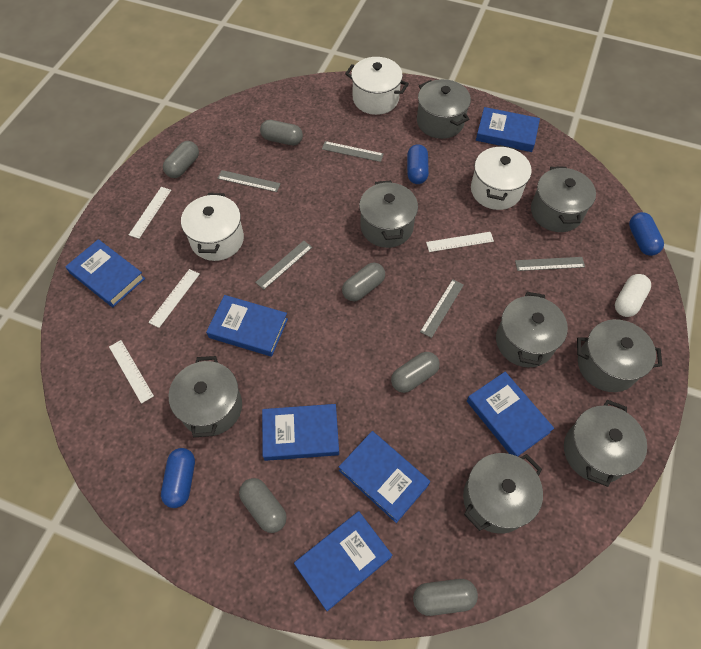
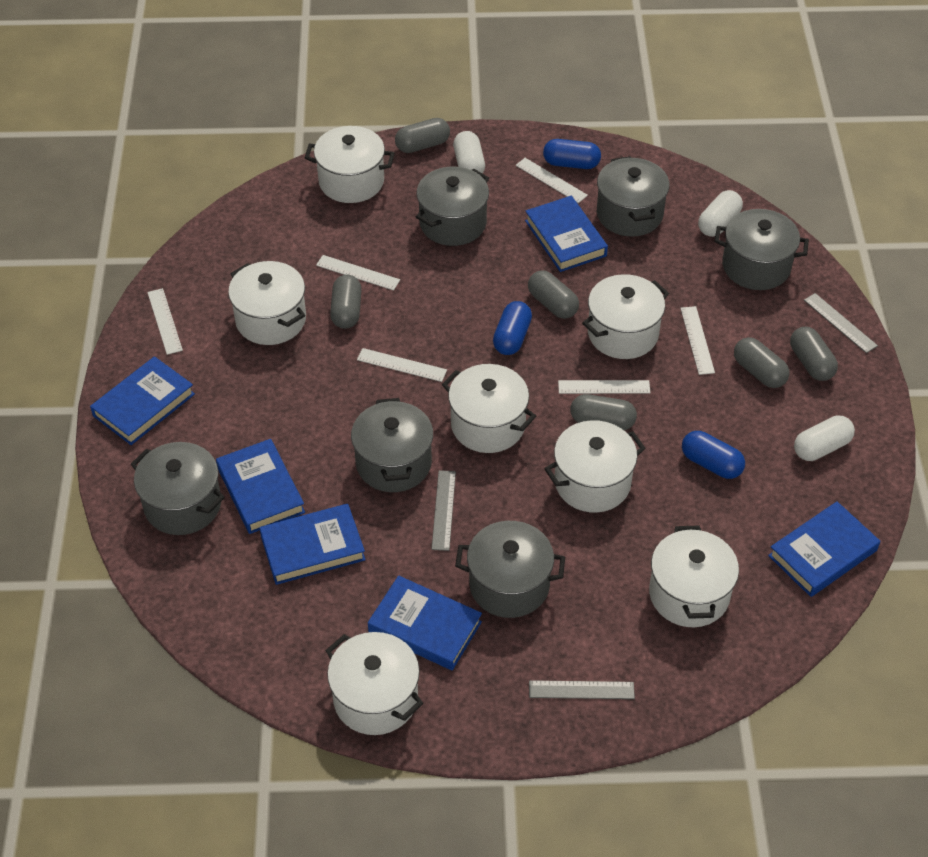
blue book: 7 -> 6
grey pot: 8 -> 6
grey ruler: 5 -> 3
white capsule: 1 -> 3
white pot: 3 -> 7
white ruler: 4 -> 6

